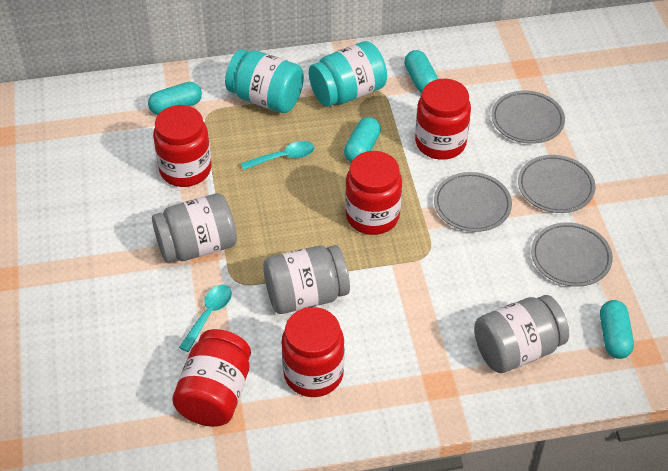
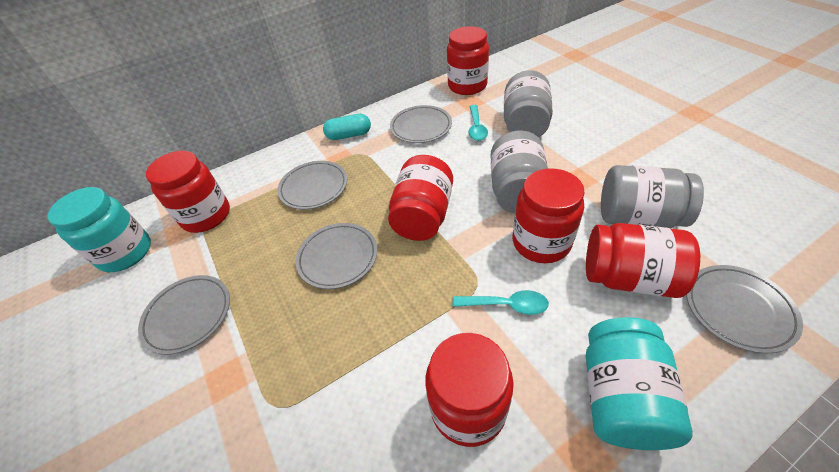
grey plate: 4 -> 5
red jar: 5 -> 6
turquoise capsule: 4 -> 1

